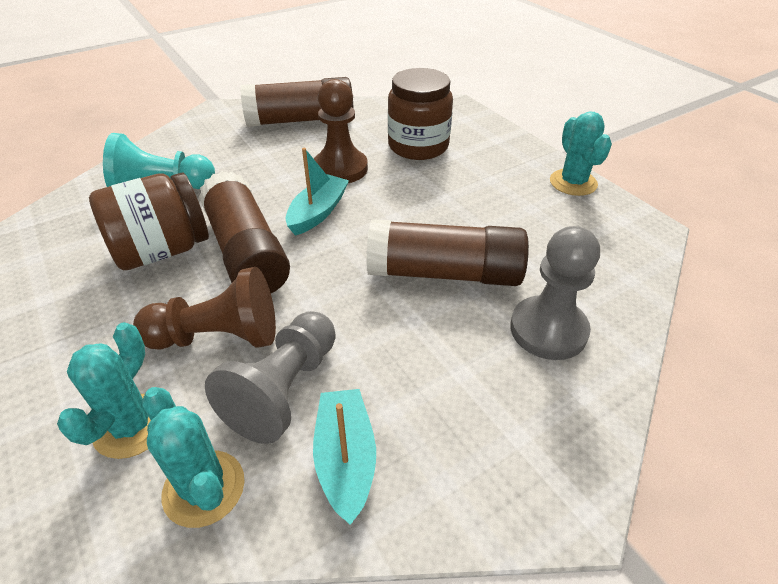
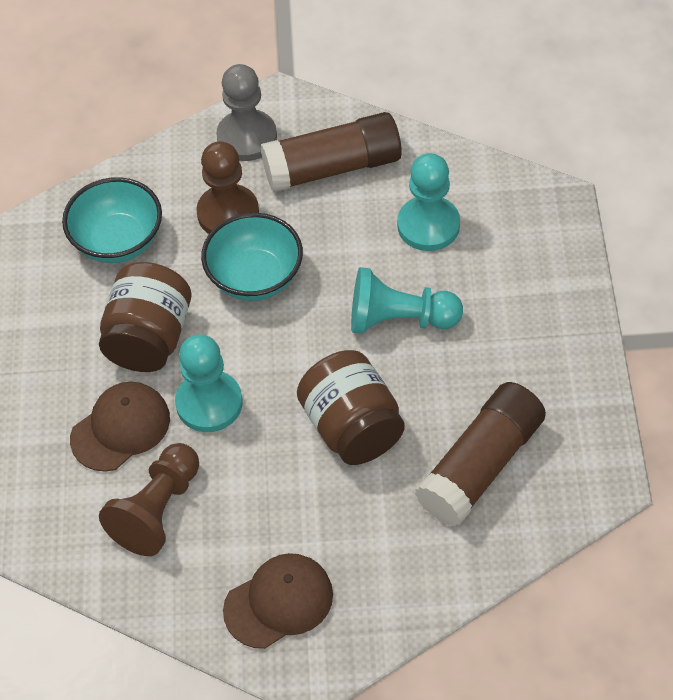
brown cap: 0 -> 2
brown glue stick: 3 -> 2
grey pawn: 2 -> 1
turquoise boat: 2 -> 0
turquoise bowl: 0 -> 2
turquoise cactus: 3 -> 0
turquoise pawn: 1 -> 3

